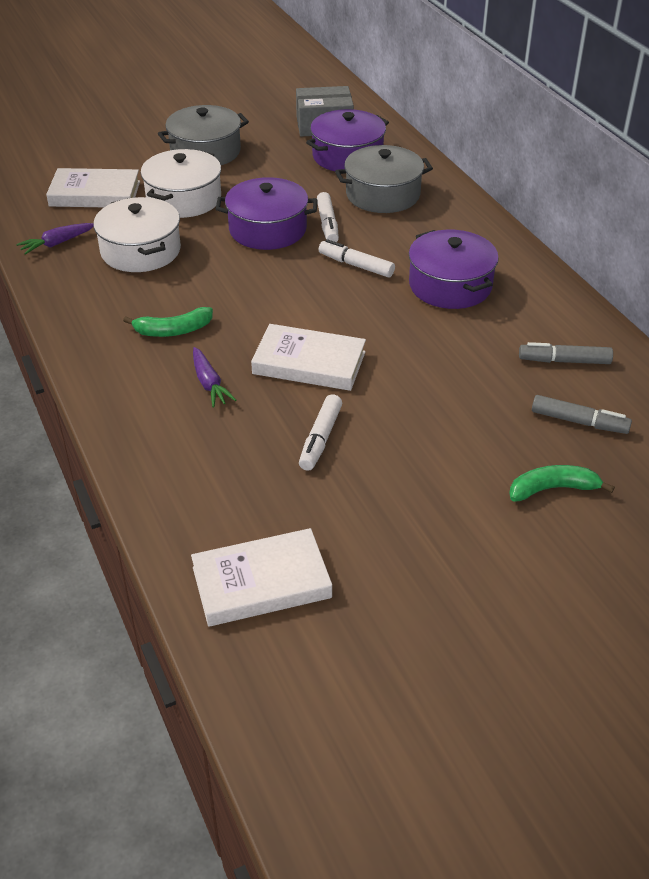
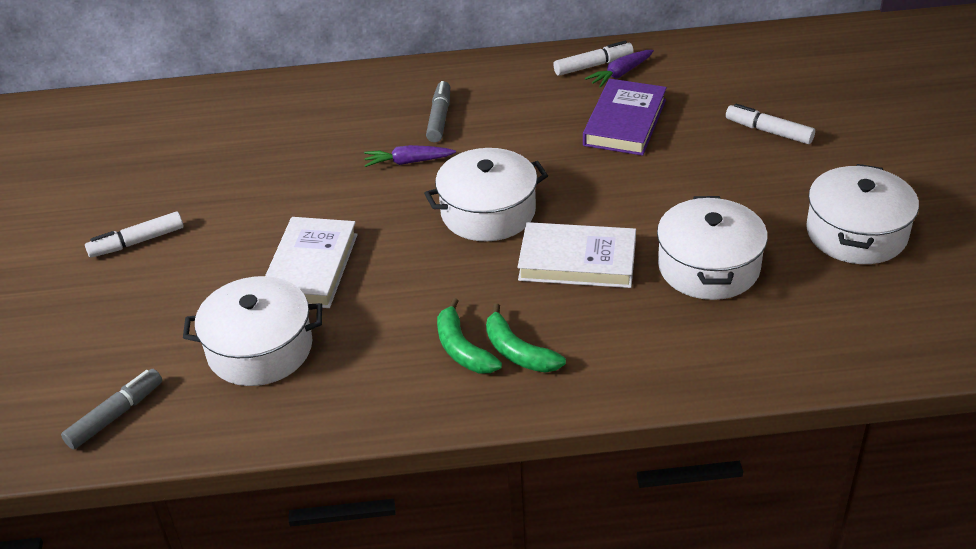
grey box: 1 -> 0
grey pot: 2 -> 0
purple book: 0 -> 1
purple pot: 3 -> 0
white book: 3 -> 2
white pot: 2 -> 4

